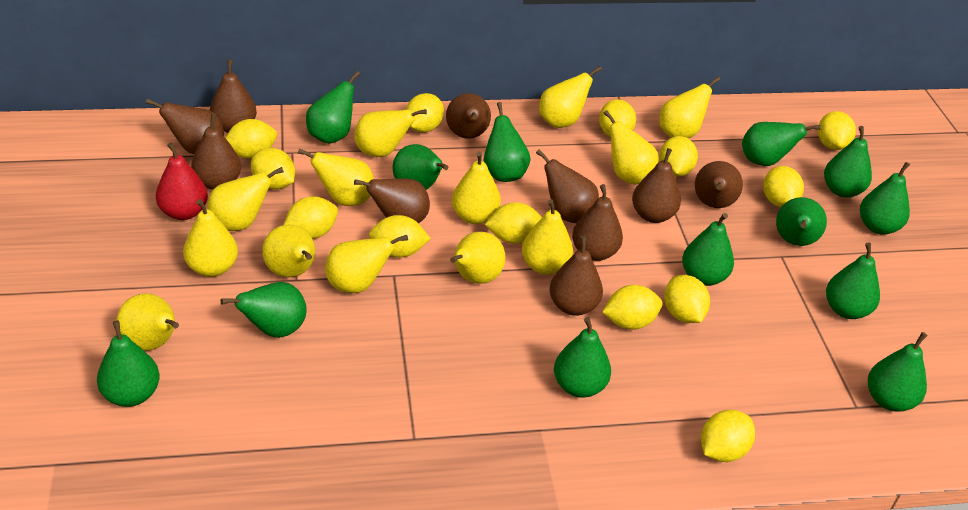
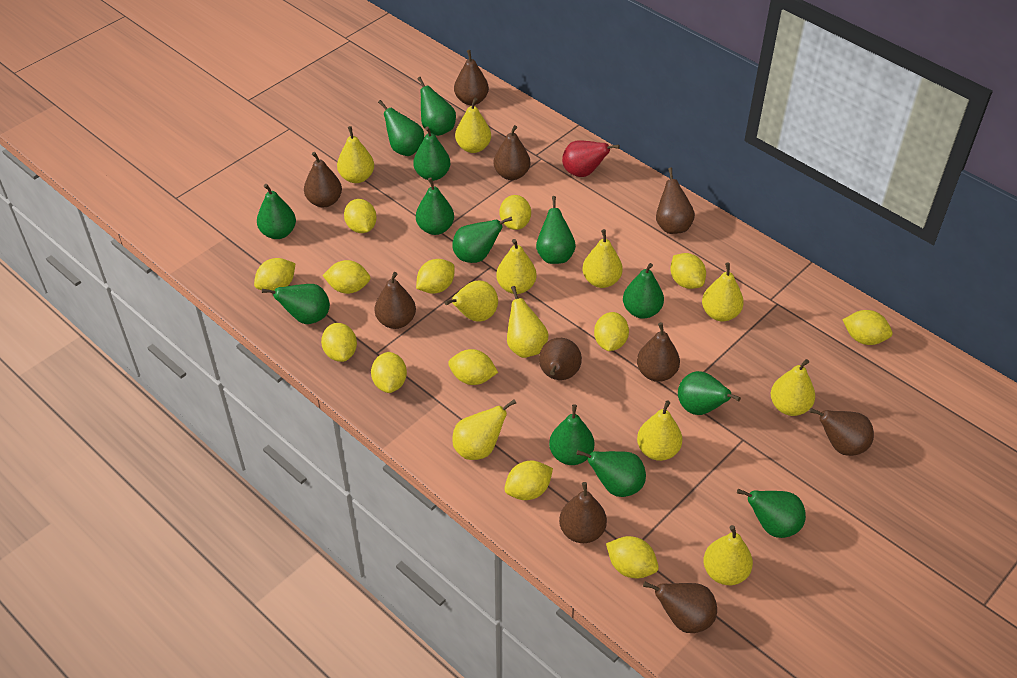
yellow pear: 13 -> 11

